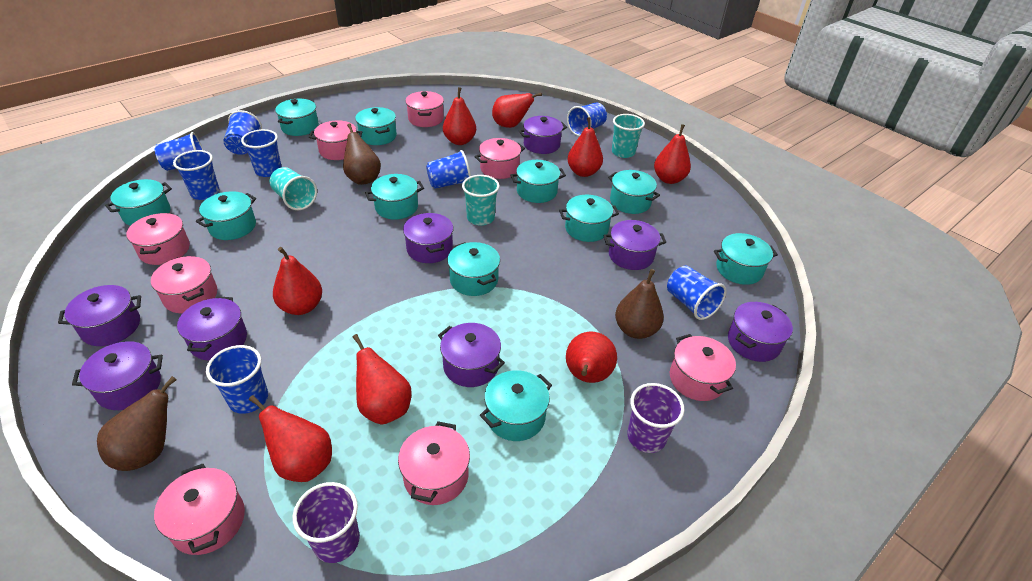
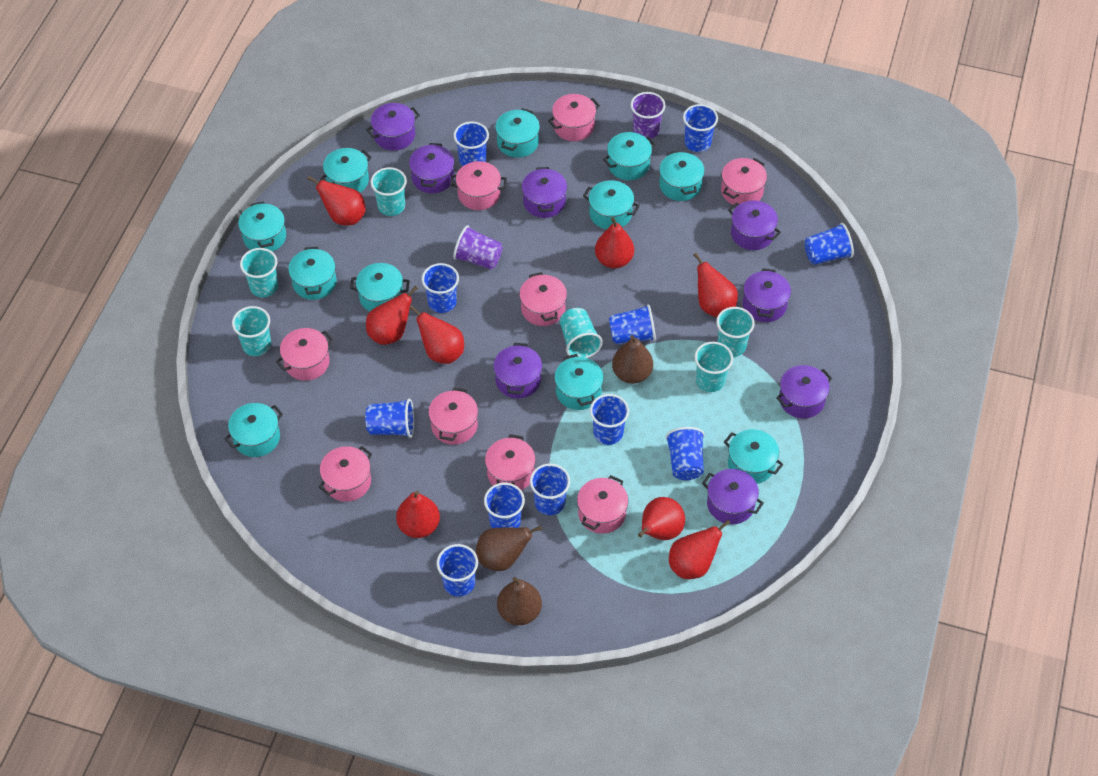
blue cup: 8 -> 11
pink pot: 8 -> 9
turquoise cup: 3 -> 6

